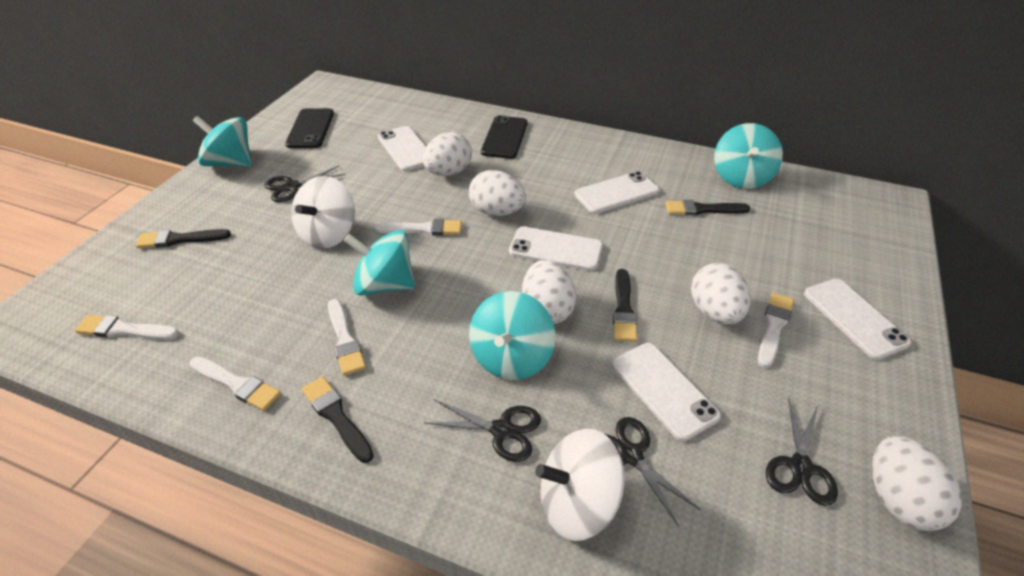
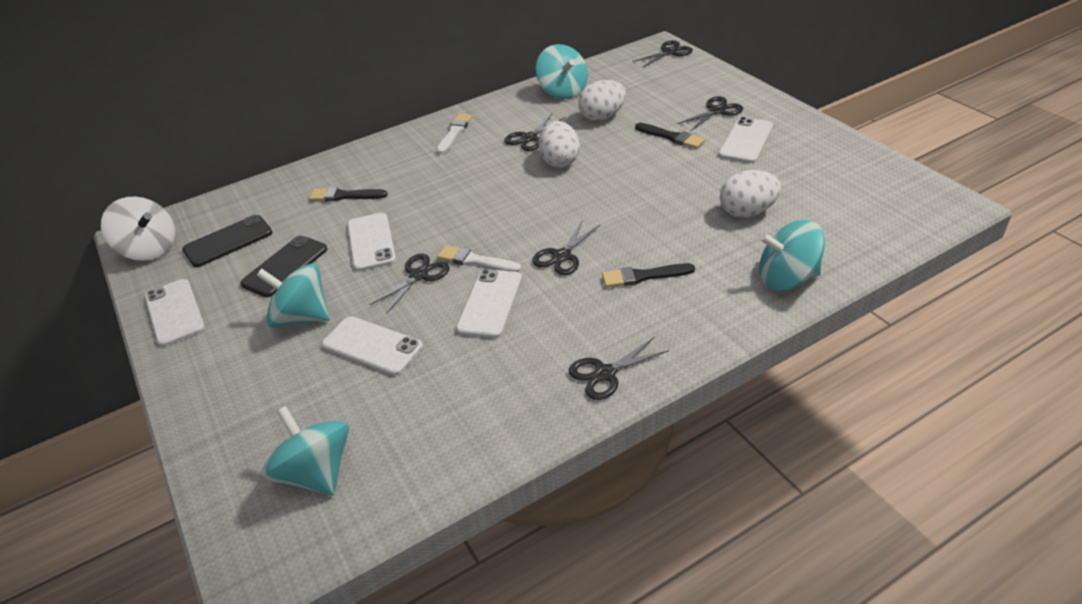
black brush: 4 -> 3
black scissors: 4 -> 6
white brush: 5 -> 2
white egg: 5 -> 3
white spinning top: 2 -> 1

